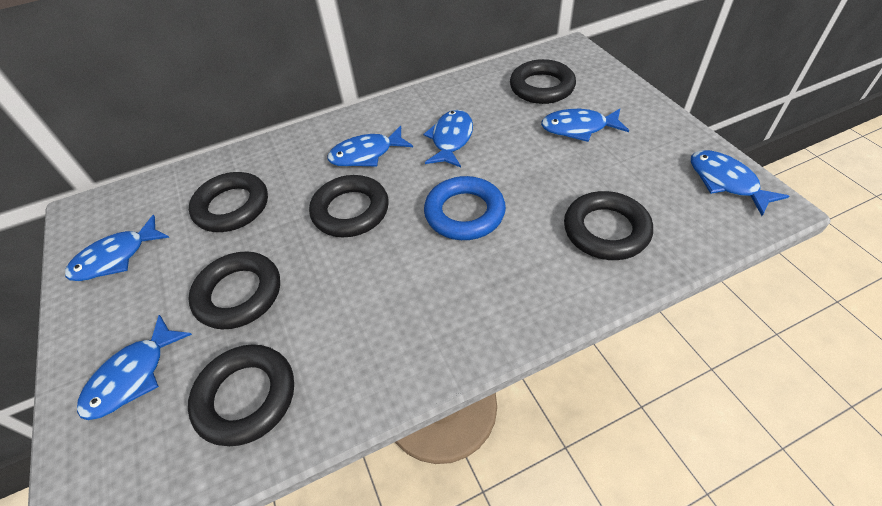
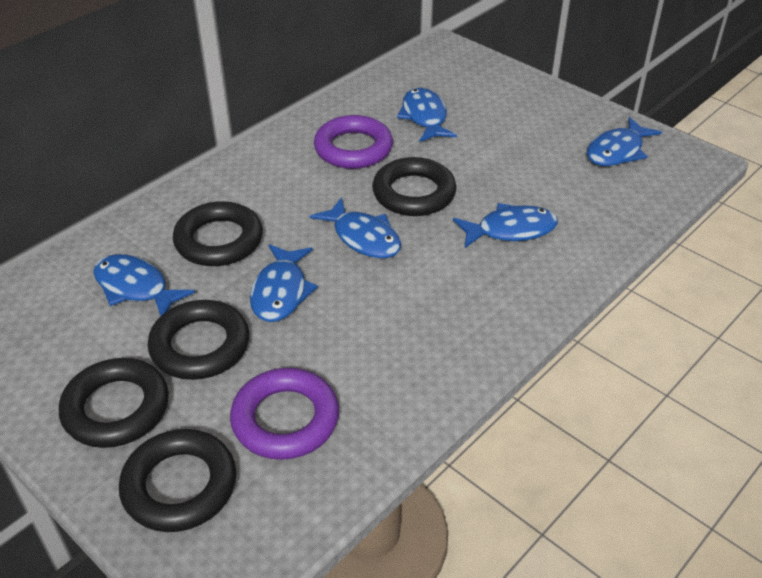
black ring: 6 -> 5
blue ring: 1 -> 0
purple ring: 0 -> 2

